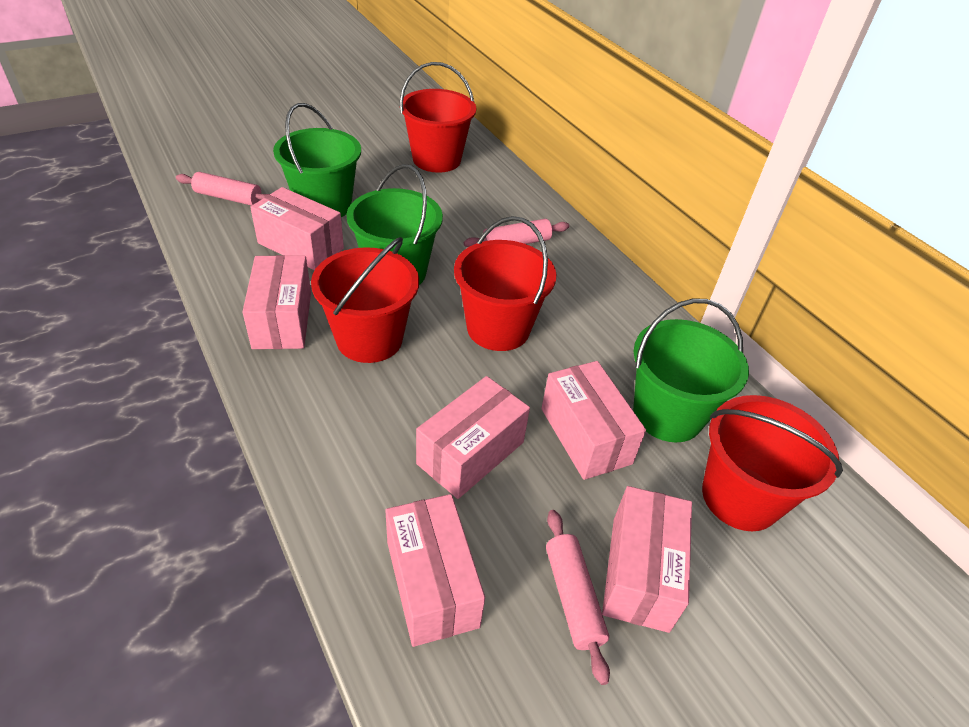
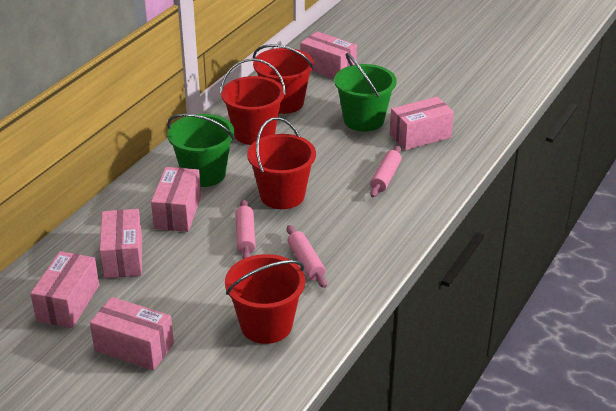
green bucket: 3 -> 2

